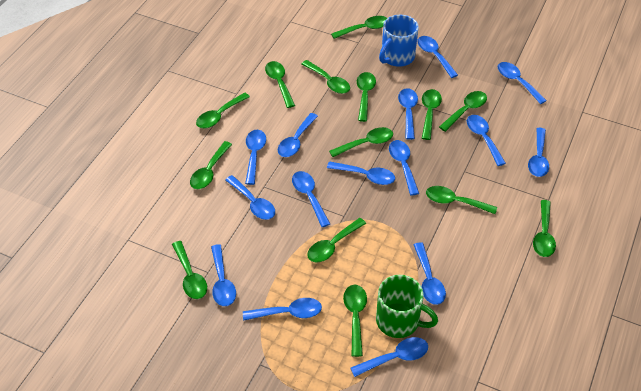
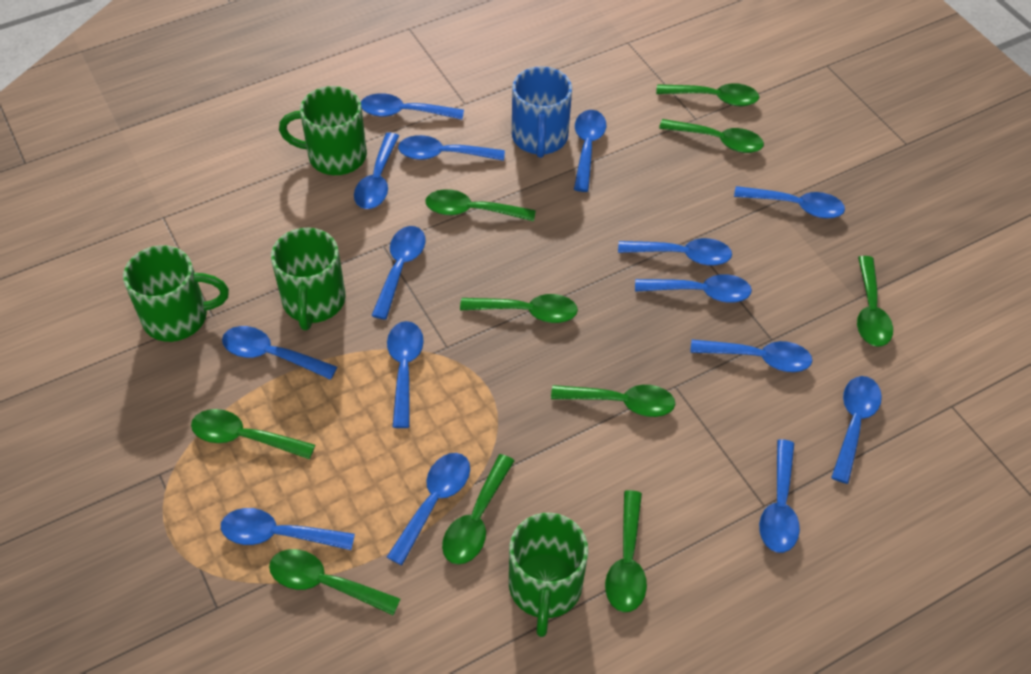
green mug: 1 -> 4
green spoon: 14 -> 10

